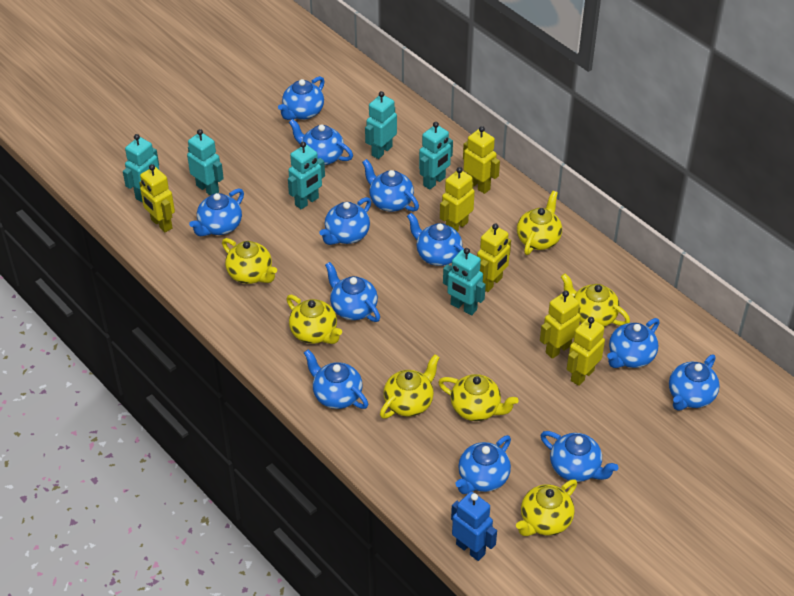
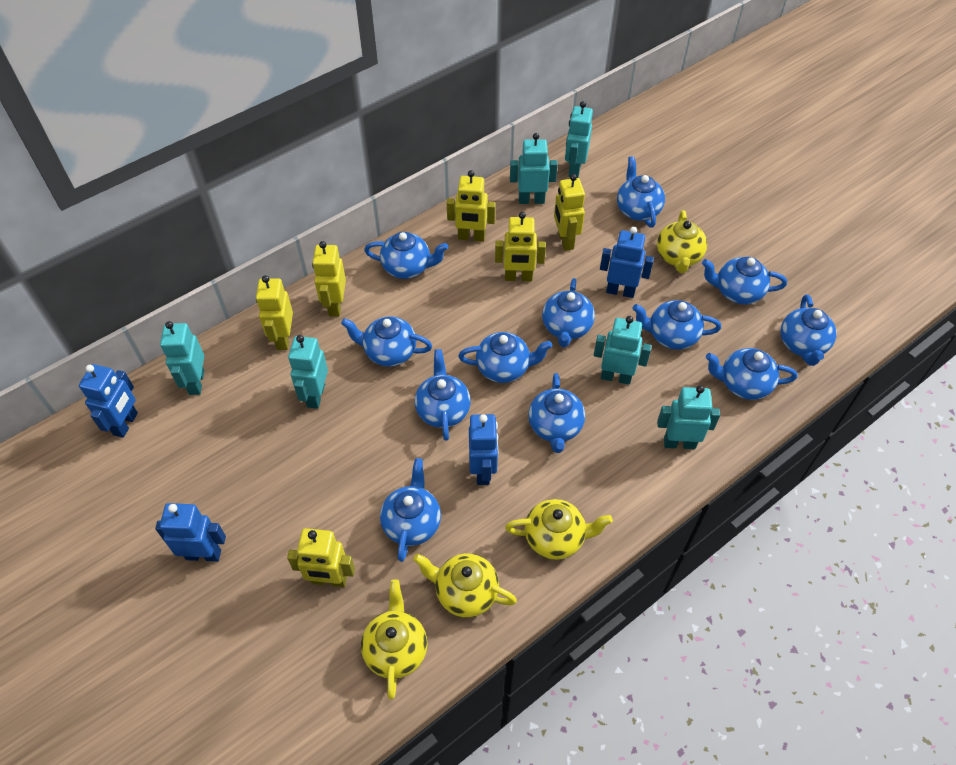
blue robot: 1 -> 4
yellow teapot: 7 -> 4

